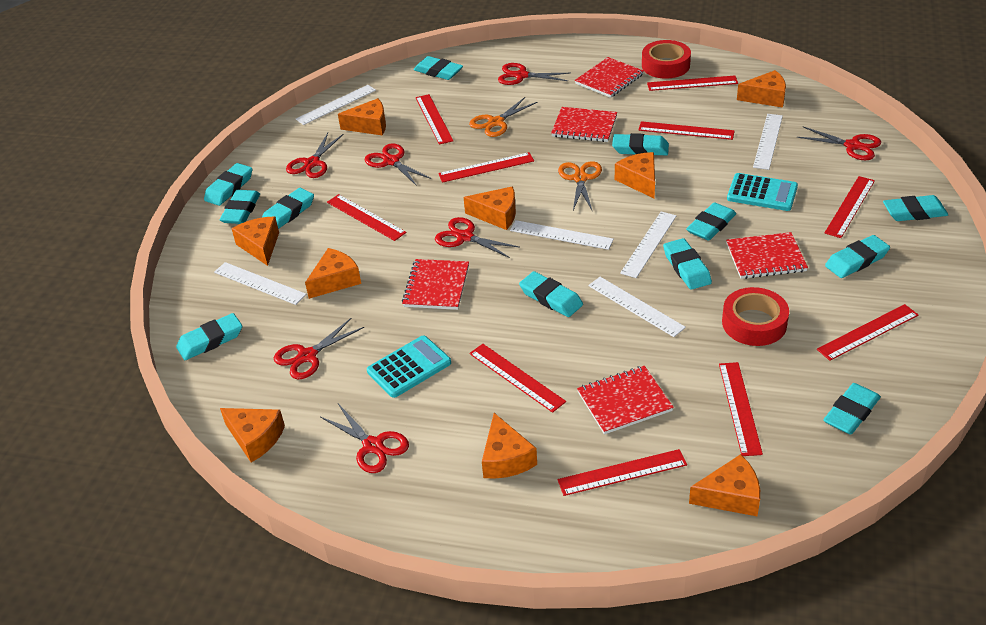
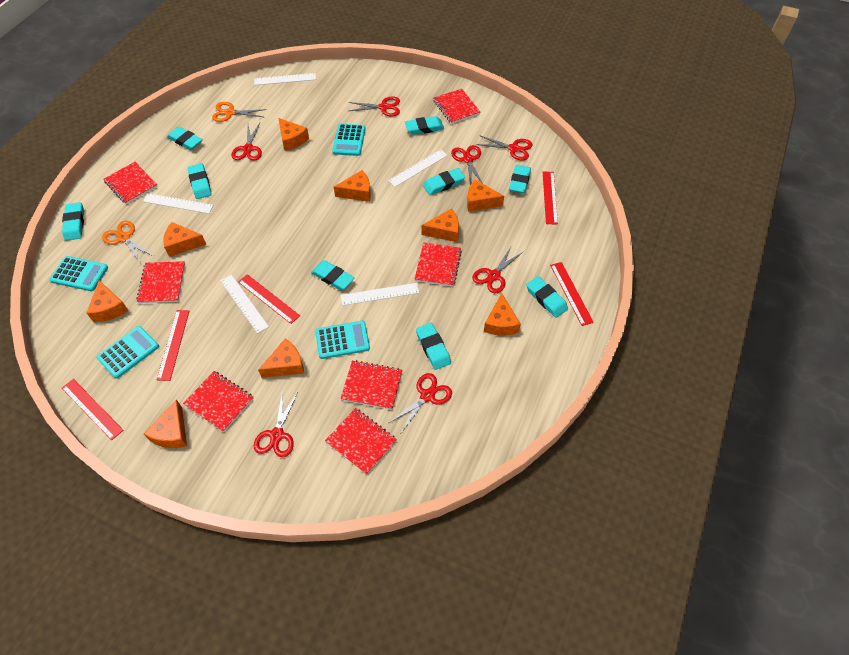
red notebook: 5 -> 7
red ruler: 10 -> 5
red tape: 2 -> 0
turquoise calculator: 2 -> 4
turquoise eraser: 12 -> 9
white ruler: 6 -> 5

